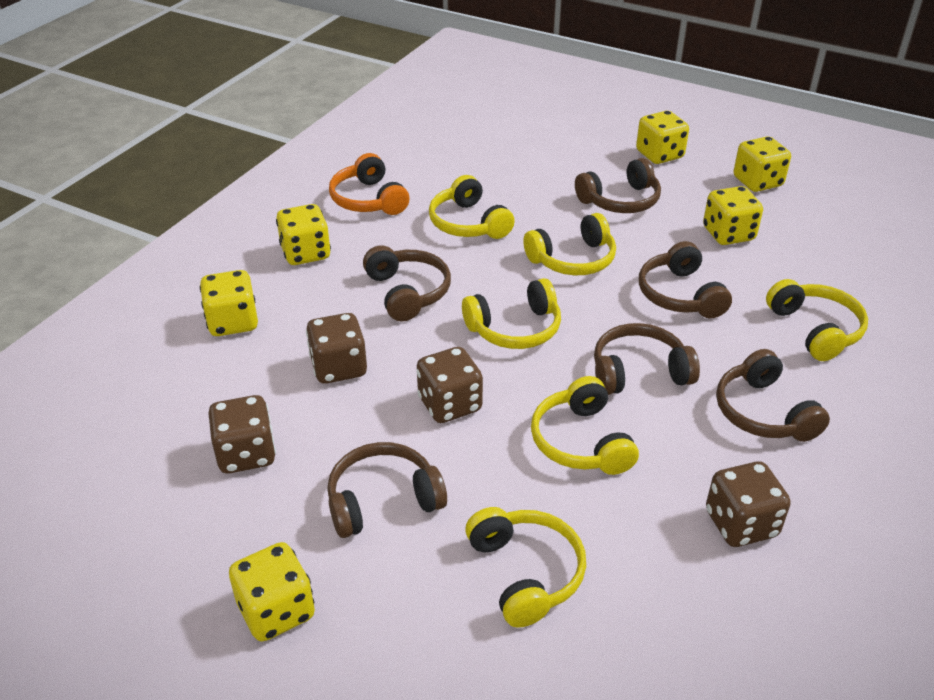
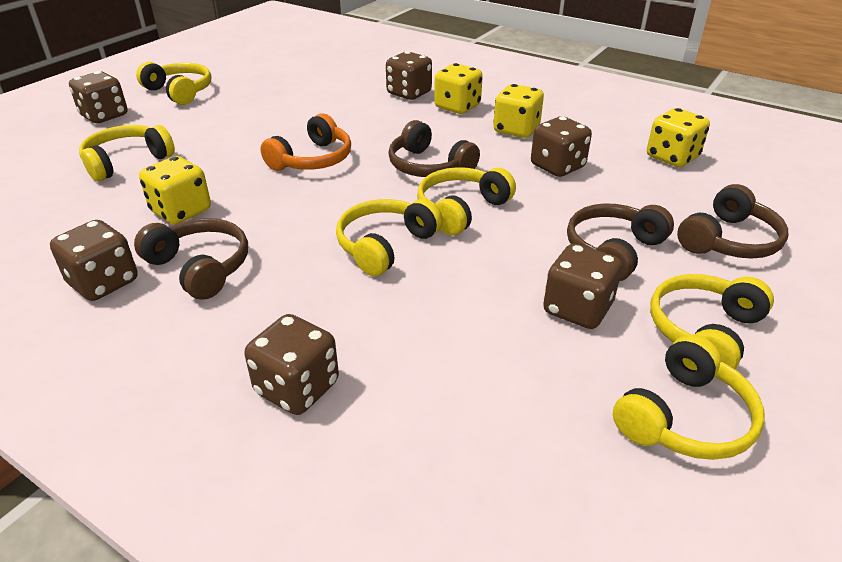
brown dice: 4 -> 6
brown headphones: 6 -> 4
yellow dice: 6 -> 4

